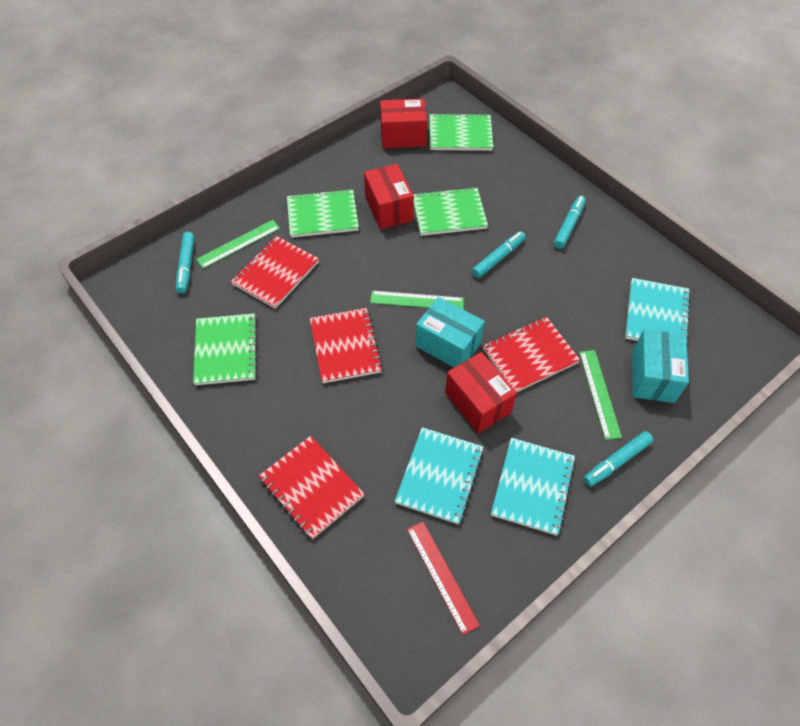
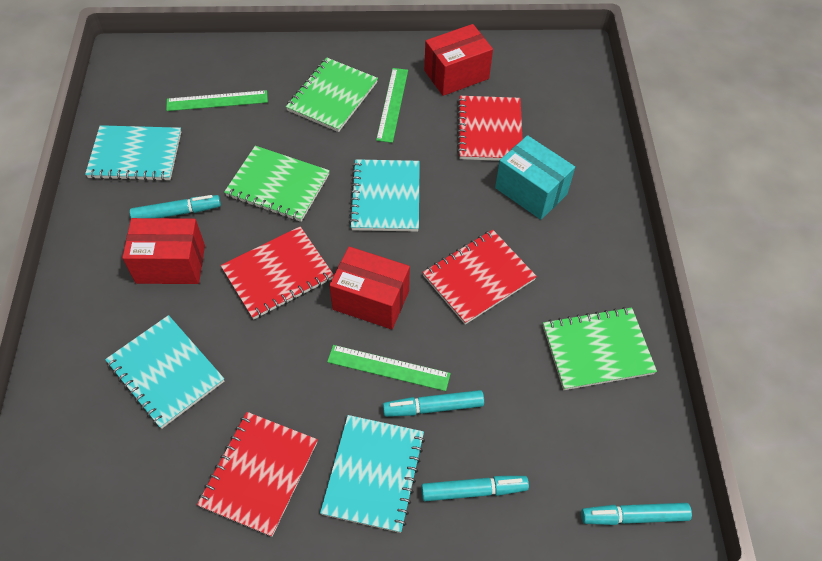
green notebook: 4 -> 3
red ruler: 1 -> 0
turquoise box: 2 -> 1
turquoise notebook: 3 -> 4

